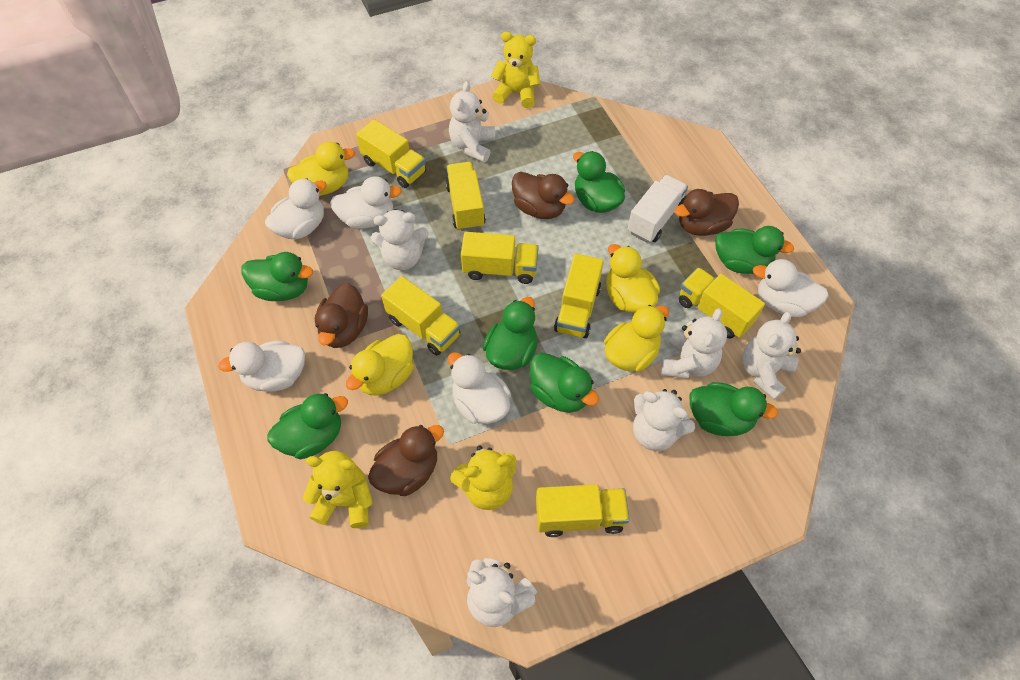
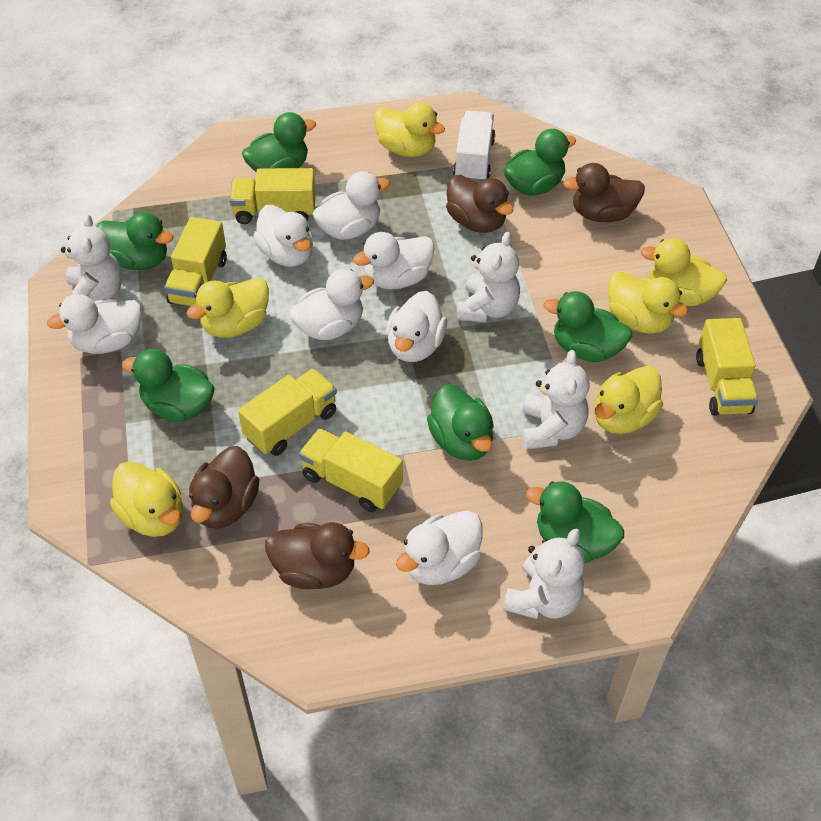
white duck: 5 -> 7
white teddy bear: 6 -> 4
yellow duck: 4 -> 6
yellow teddy bear: 3 -> 0
yellow truck: 7 -> 5

